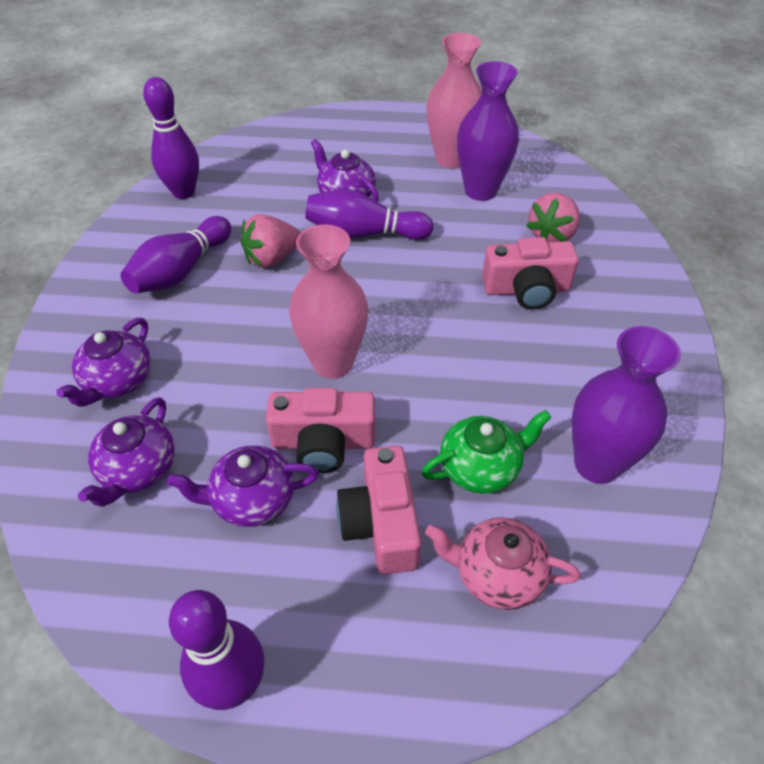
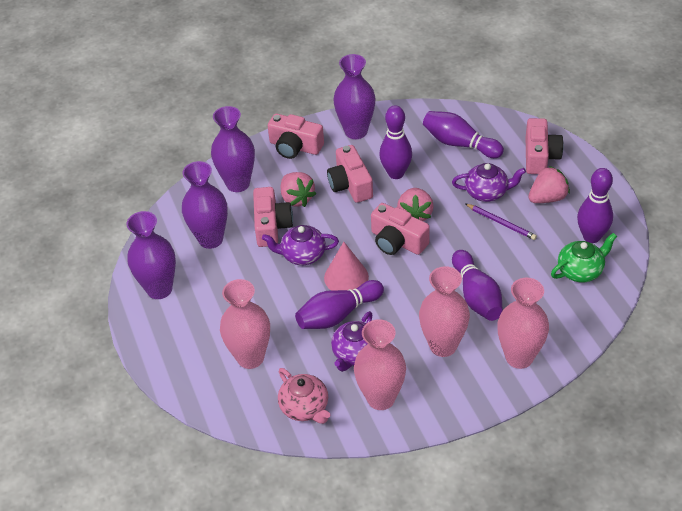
pink camera: 3 -> 5
pink cone: 0 -> 1
pink strawberry: 2 -> 3
pink vase: 2 -> 4
purple bowling pin: 4 -> 5
purple pencil: 0 -> 1
purple teapot: 4 -> 3
purple vase: 2 -> 4

